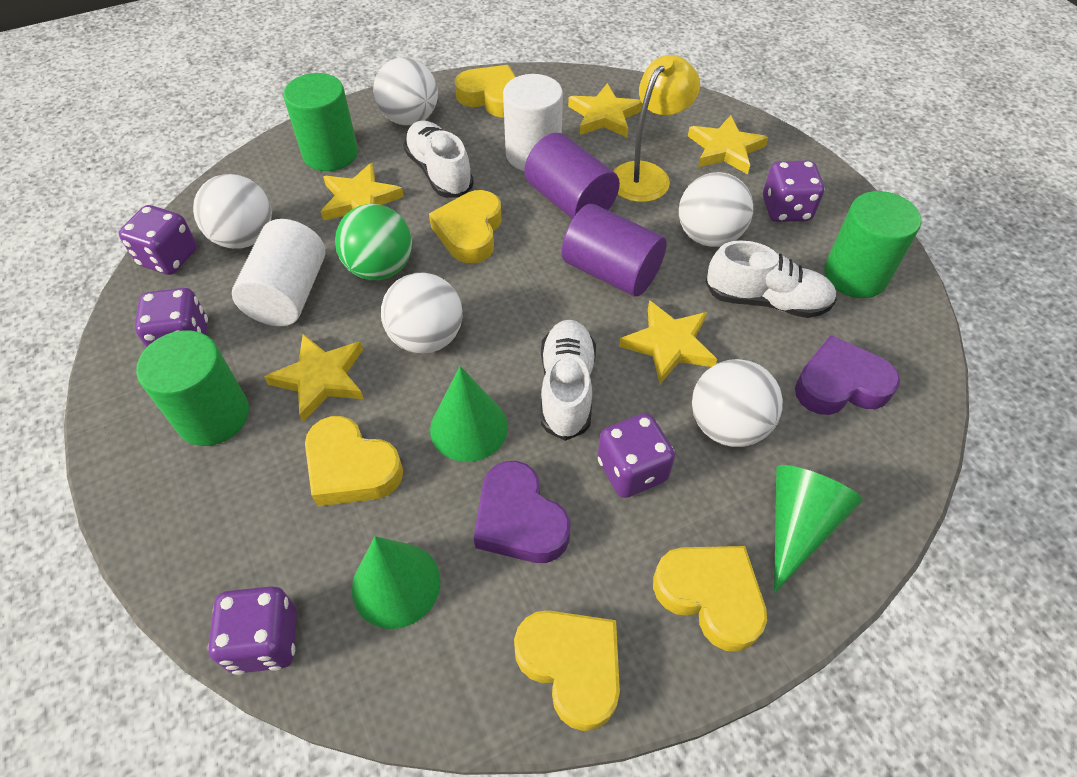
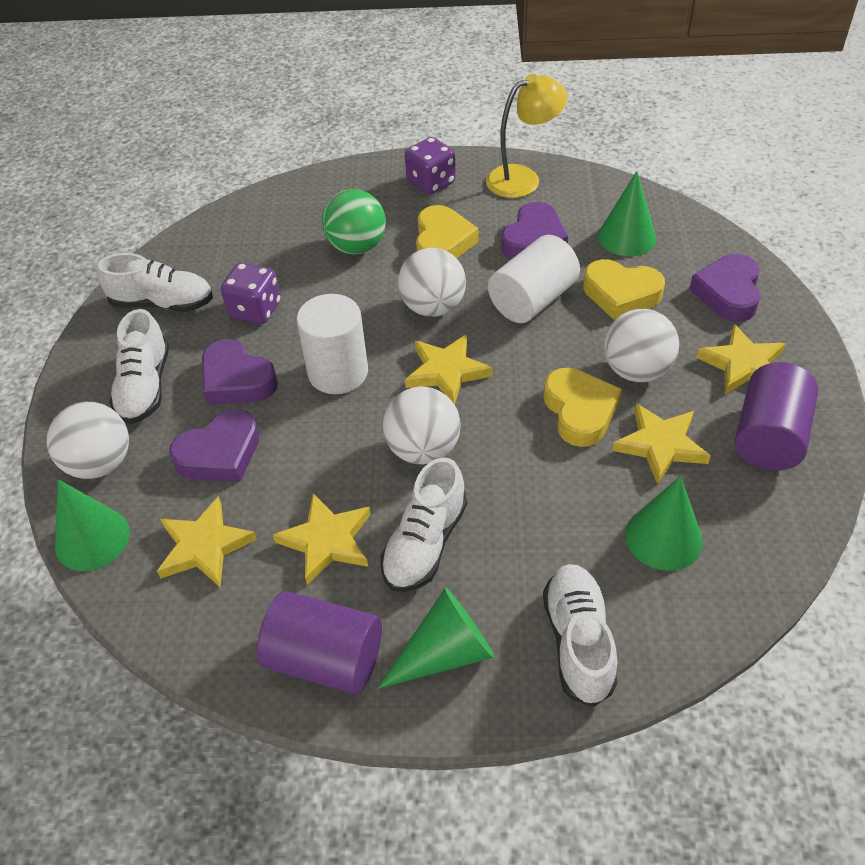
green cone: 3 -> 4
green cylinder: 3 -> 0
purple dice: 5 -> 2
purple heart: 2 -> 4
white ball: 5 -> 4
white shoe: 3 -> 4
yellow heart: 5 -> 3

